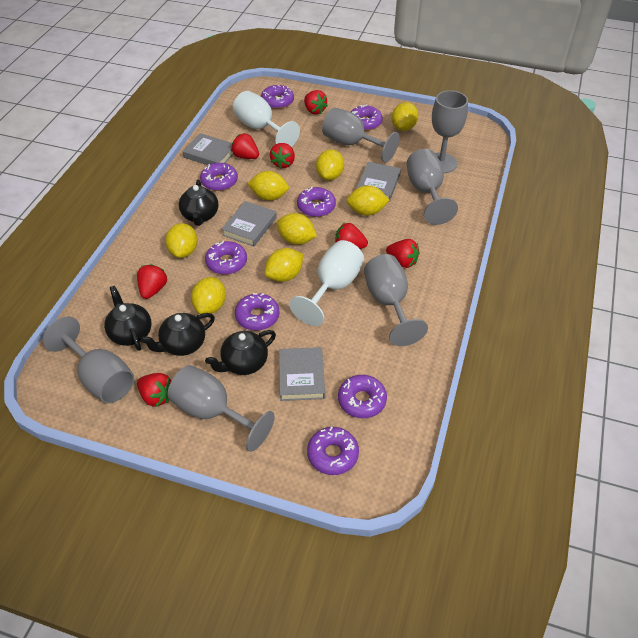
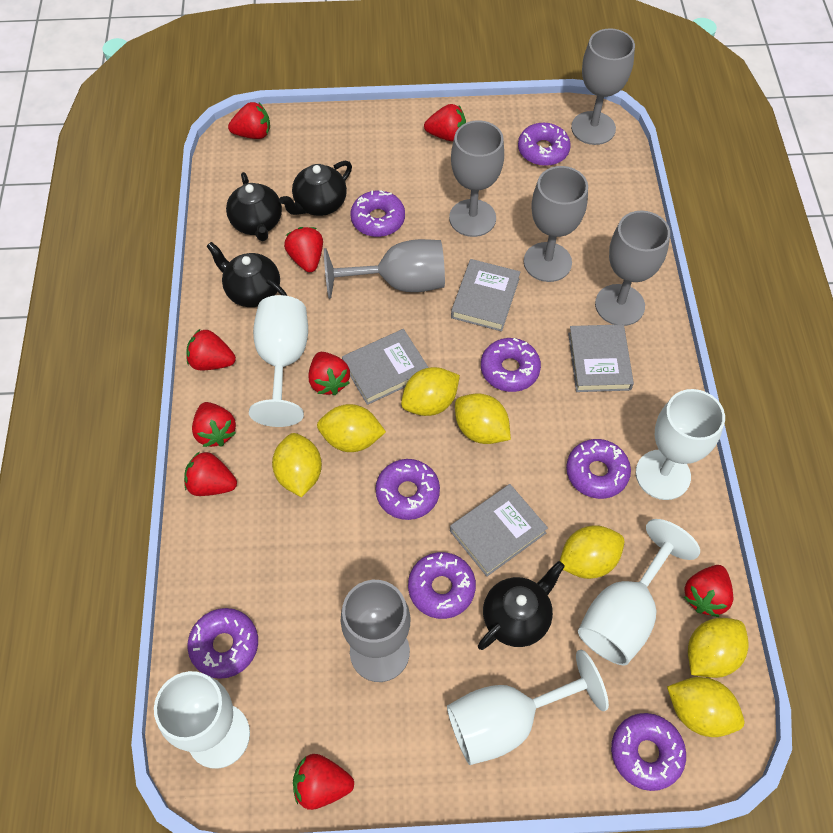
red strawberry: 7 -> 9
white goblet: 2 -> 5
yellow lemon: 8 -> 7

